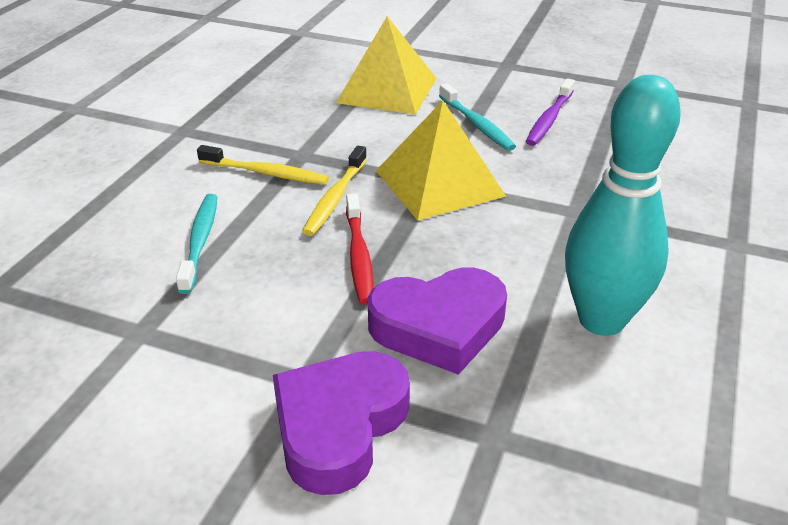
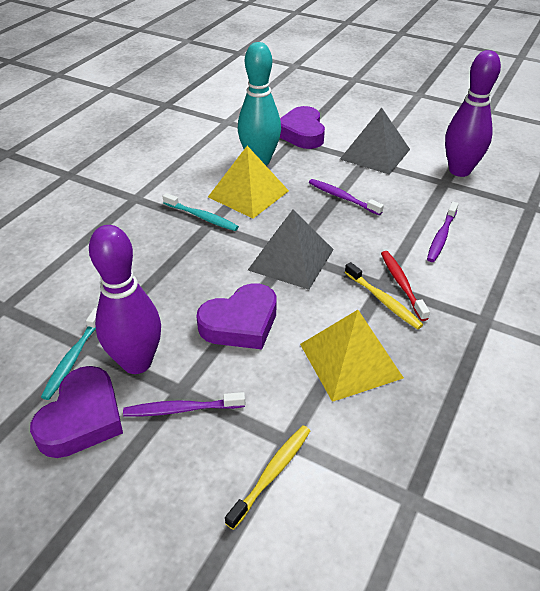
grey pyramid: 0 -> 2
purple bowling pin: 0 -> 2
purple heart: 2 -> 3
purple toothbrush: 1 -> 3

